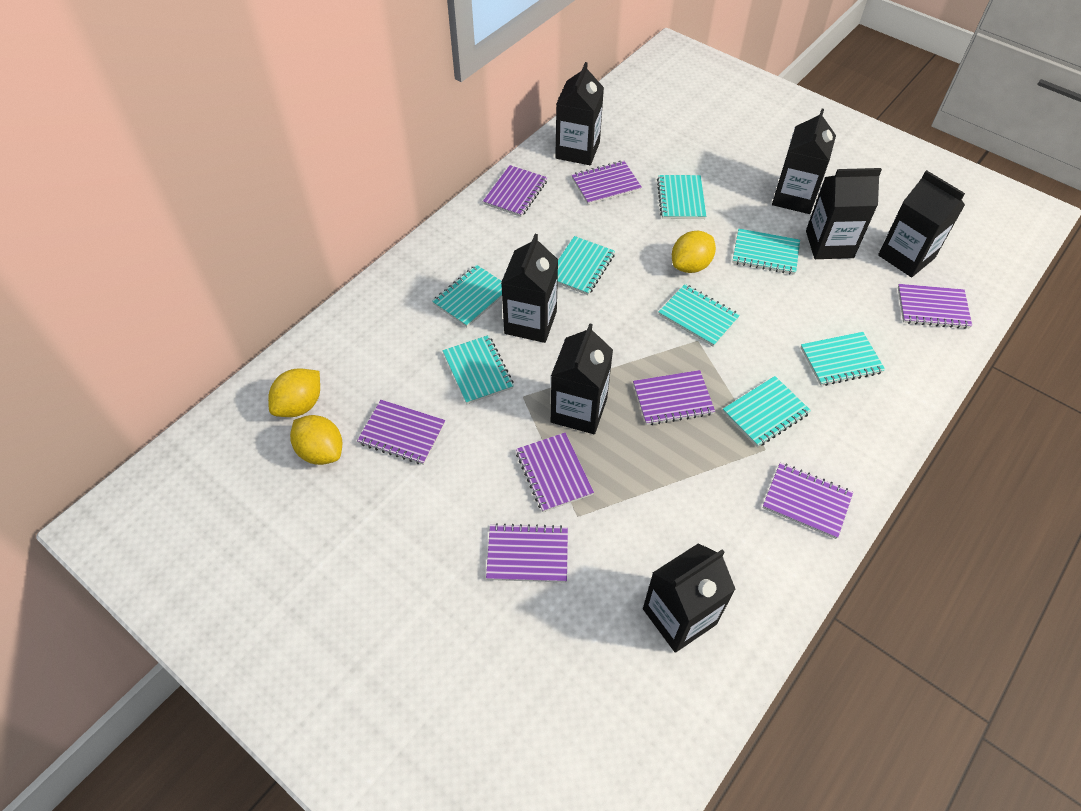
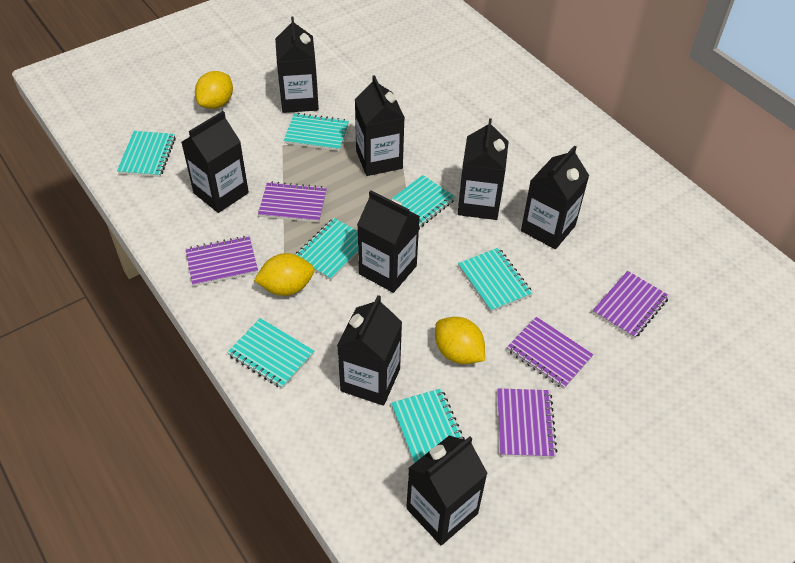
black carton: 7 -> 8
purple notebook: 8 -> 5
turquoise notebook: 8 -> 7

